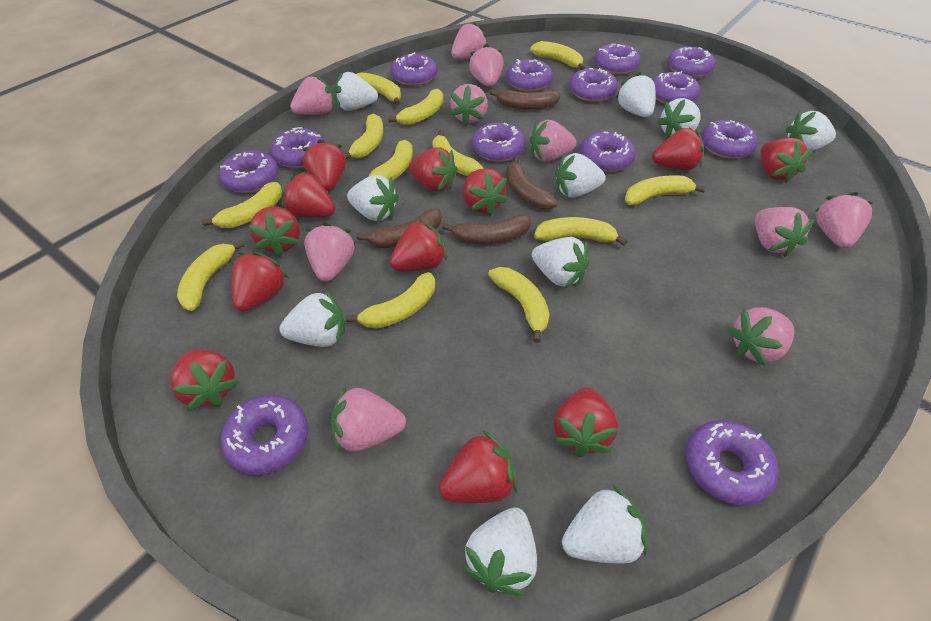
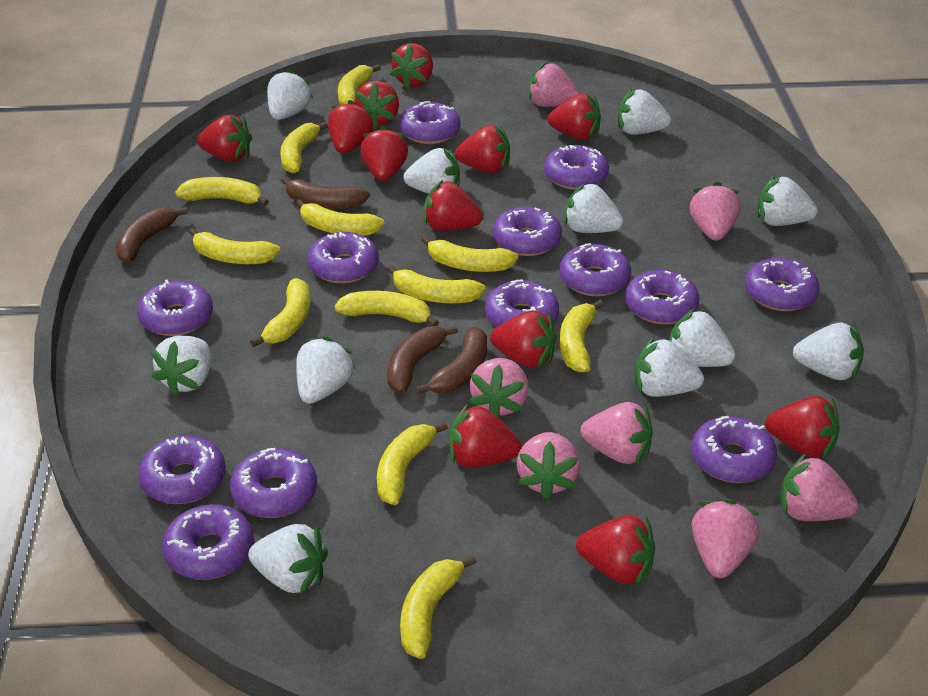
pink strawberry: 10 -> 7
white strawberry: 10 -> 11

